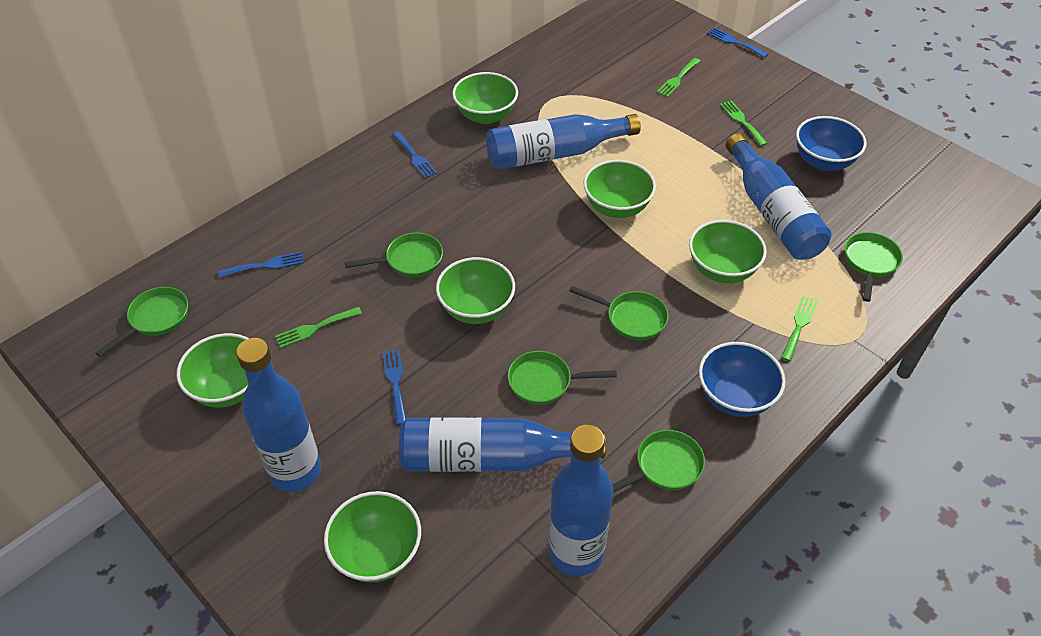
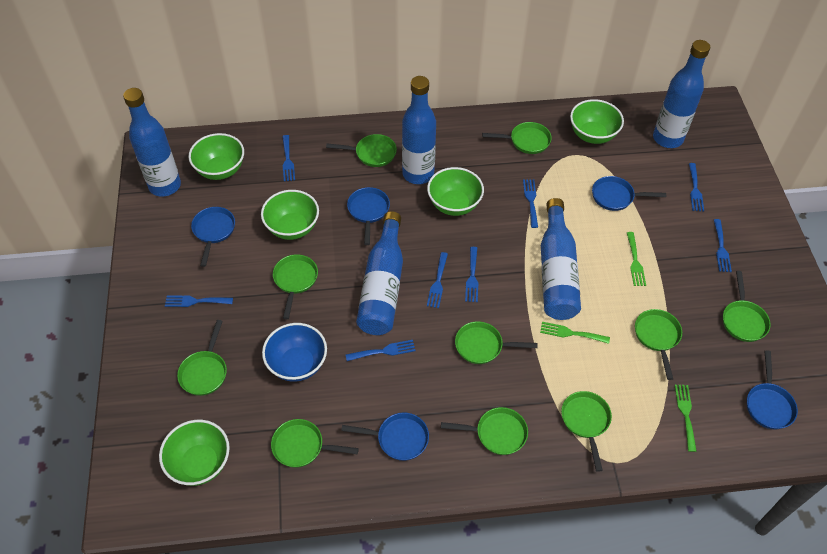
blue bowl: 2 -> 1
blue fork: 4 -> 8
blue pan: 0 -> 5
green bowl: 6 -> 5
green fork: 4 -> 3
green pan: 6 -> 10

